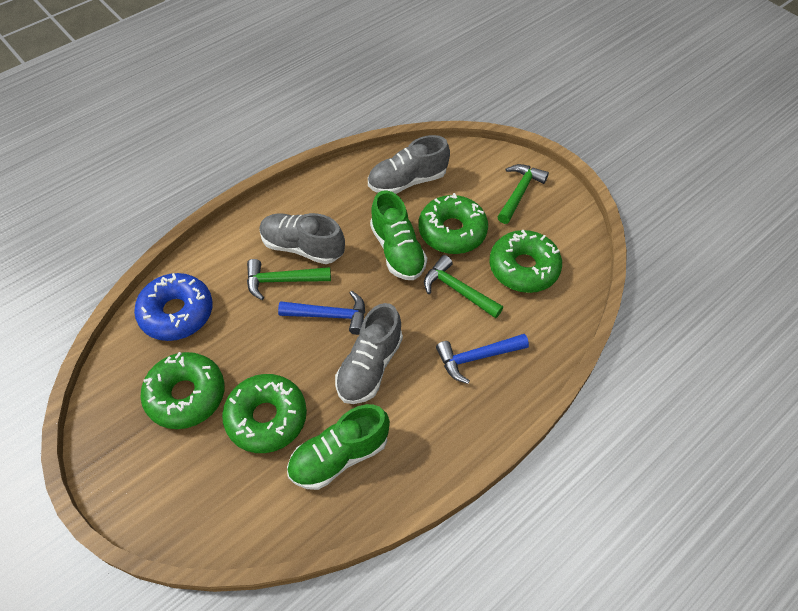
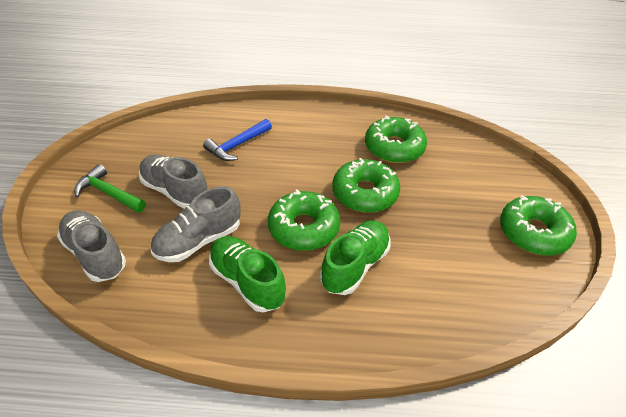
blue donut: 1 -> 0
blue hammer: 2 -> 1
green hammer: 3 -> 1

